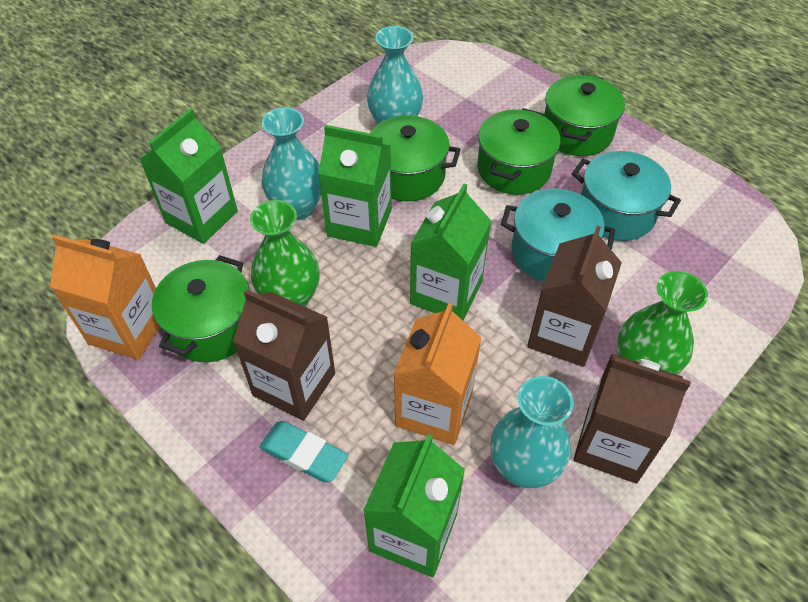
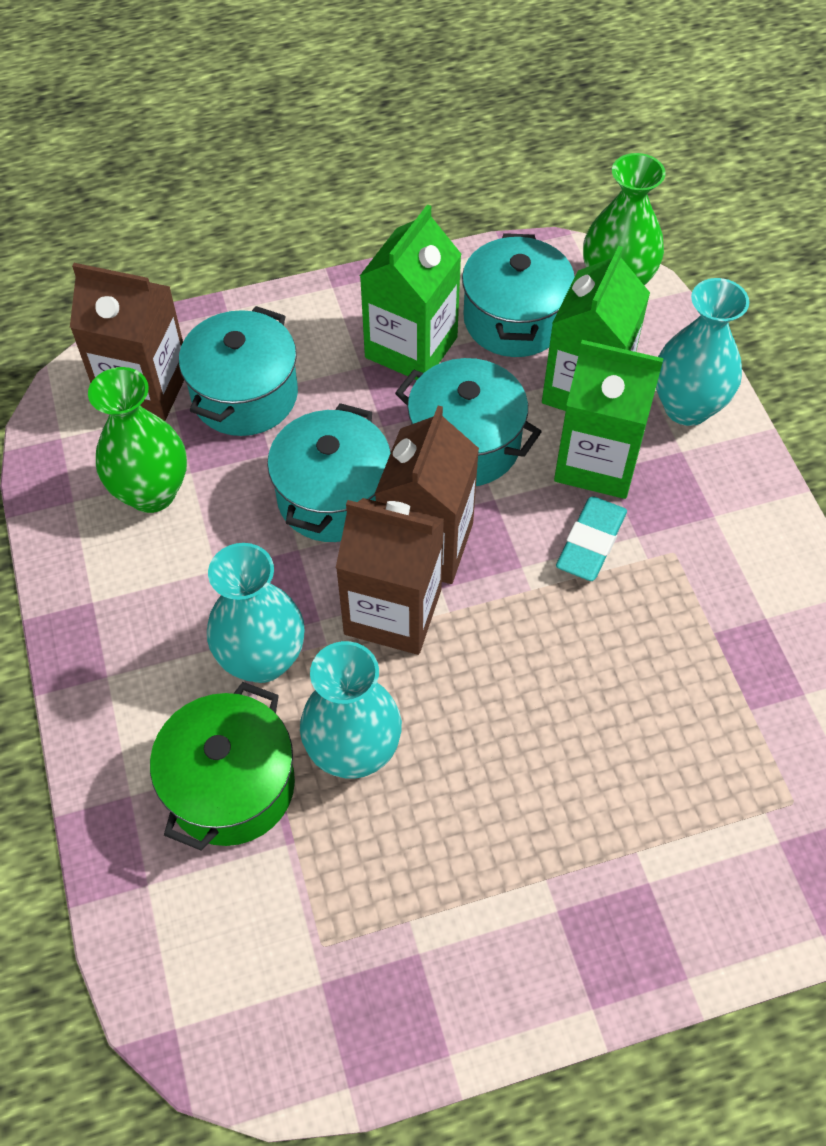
green carton: 4 -> 3
green pot: 4 -> 1
orange carton: 2 -> 0
turquoise pot: 2 -> 4

